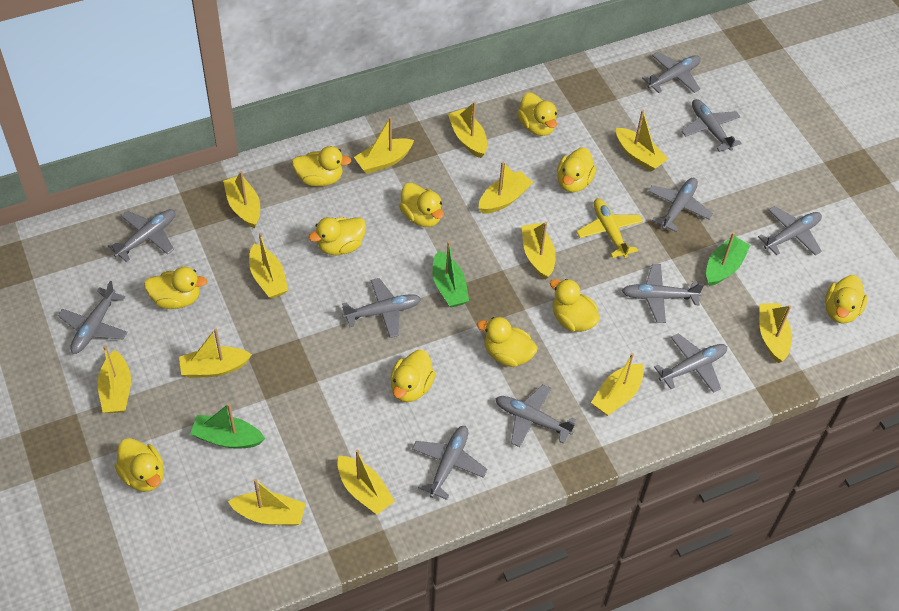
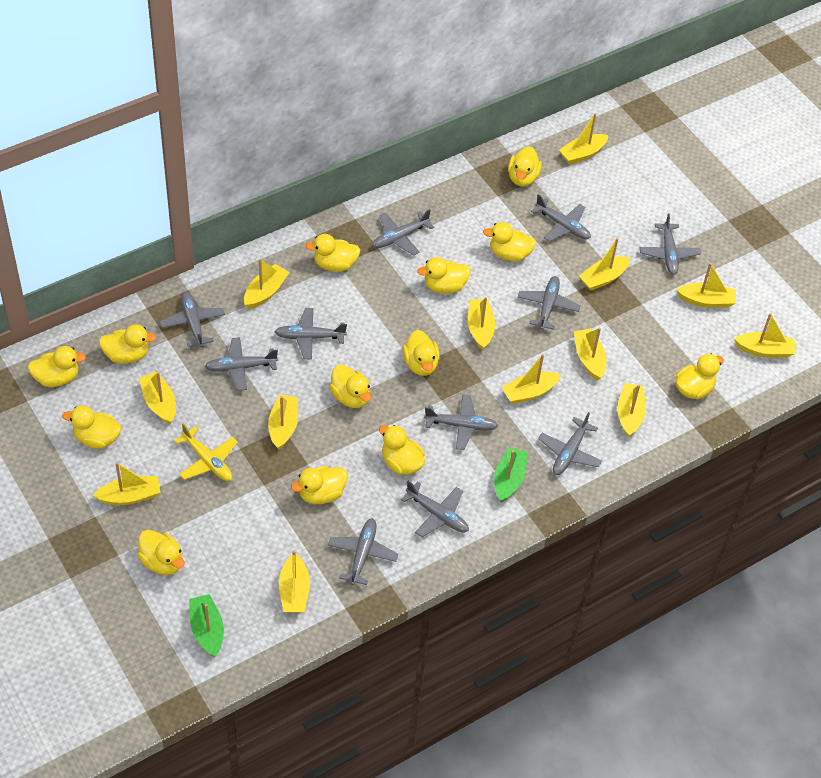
green boat: 3 -> 2
yellow duck: 11 -> 13

